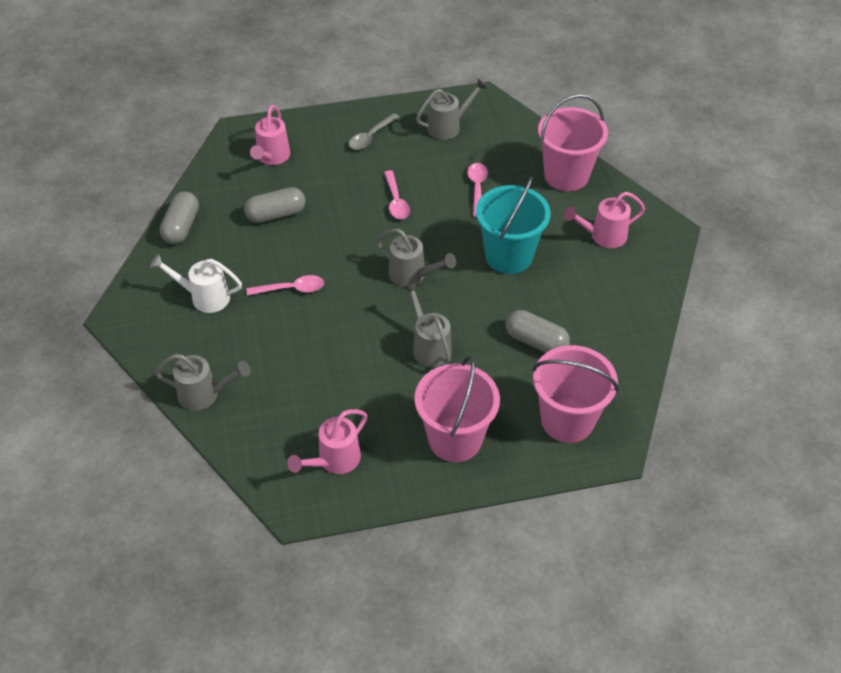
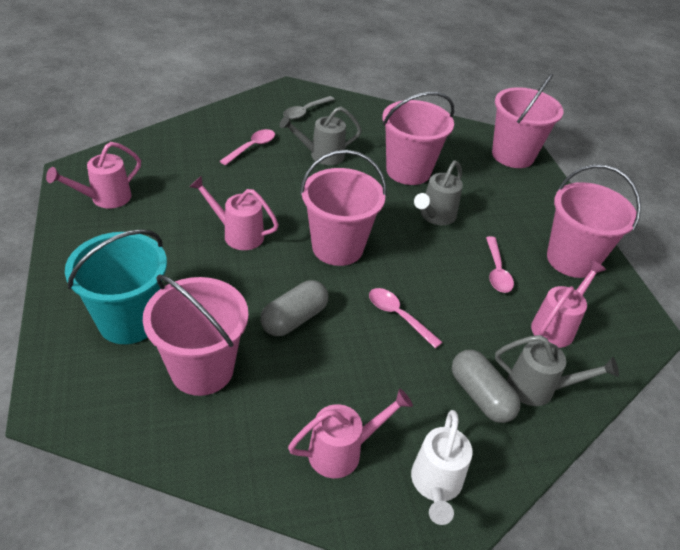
grey capsule: 3 -> 2
grey watering can: 4 -> 3
pink bucket: 3 -> 5
pink watering can: 3 -> 4

